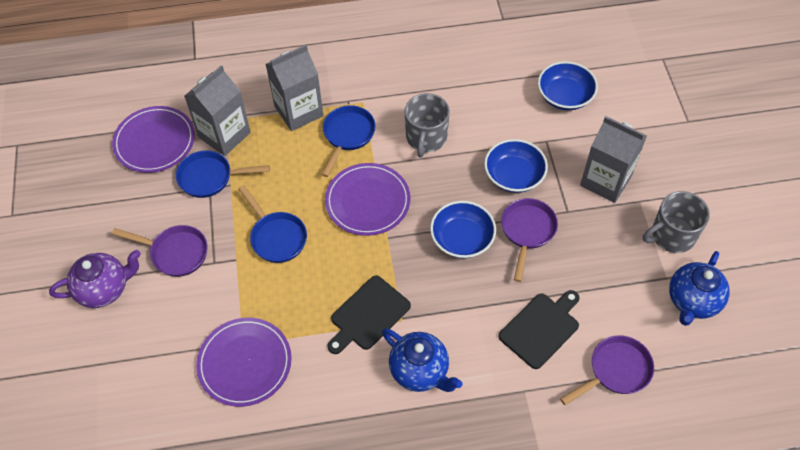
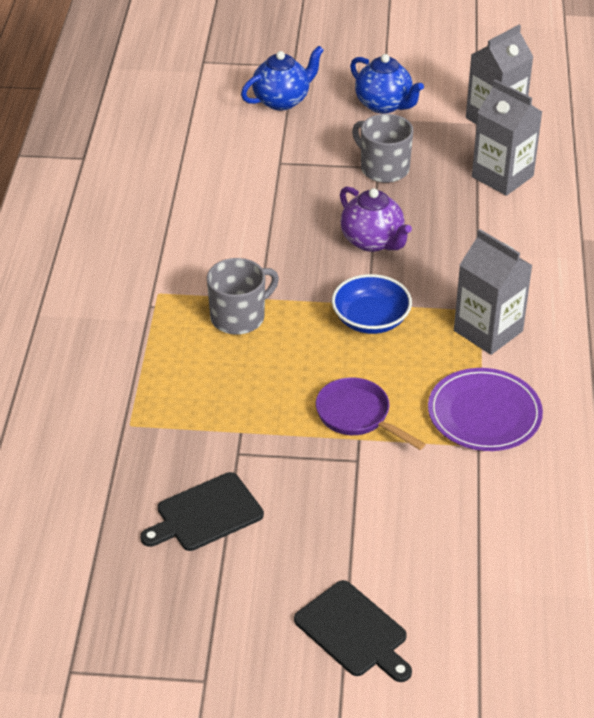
blue bowl: 3 -> 1
blue pan: 3 -> 0
purple pan: 3 -> 1
purple plate: 3 -> 1

